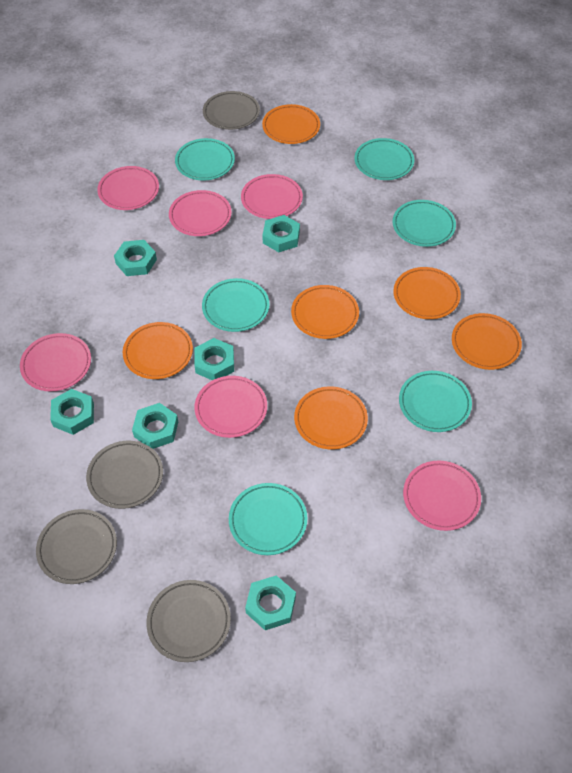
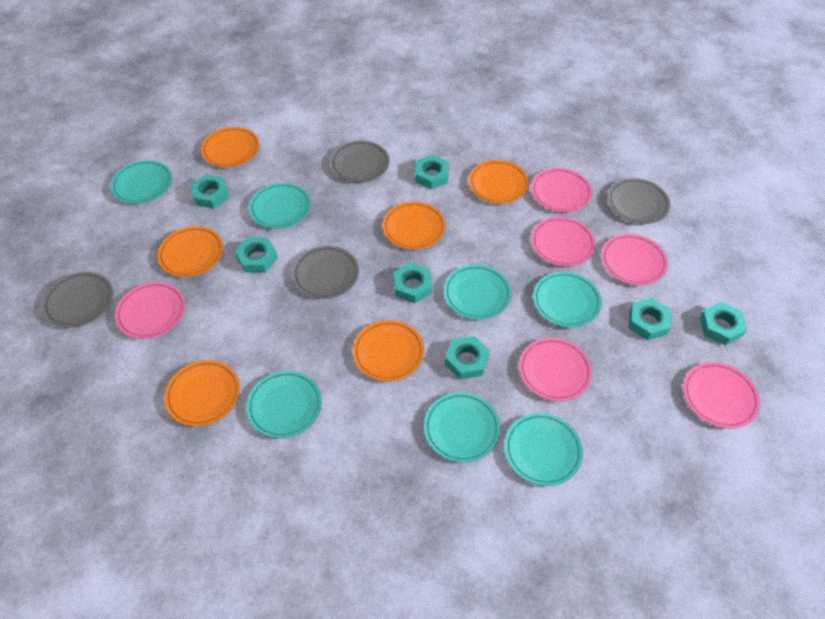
turquoise nut: 6 -> 7
turquoise plate: 6 -> 7

